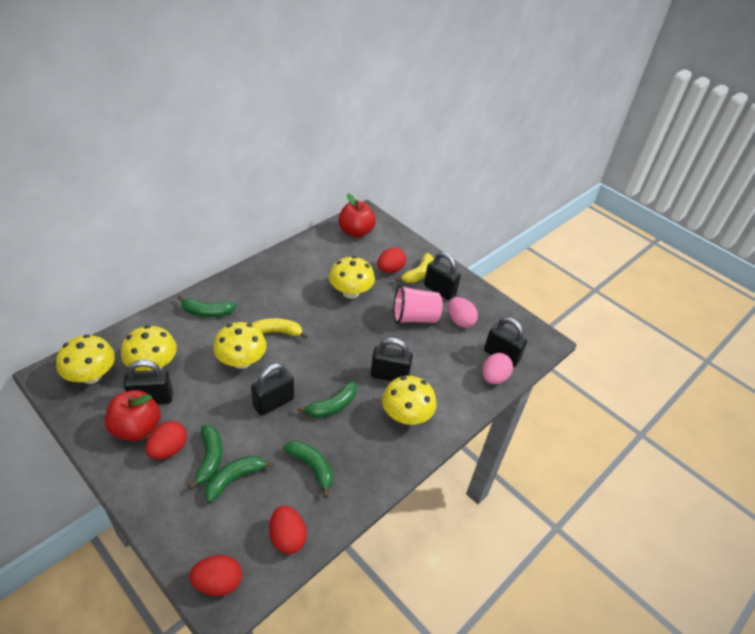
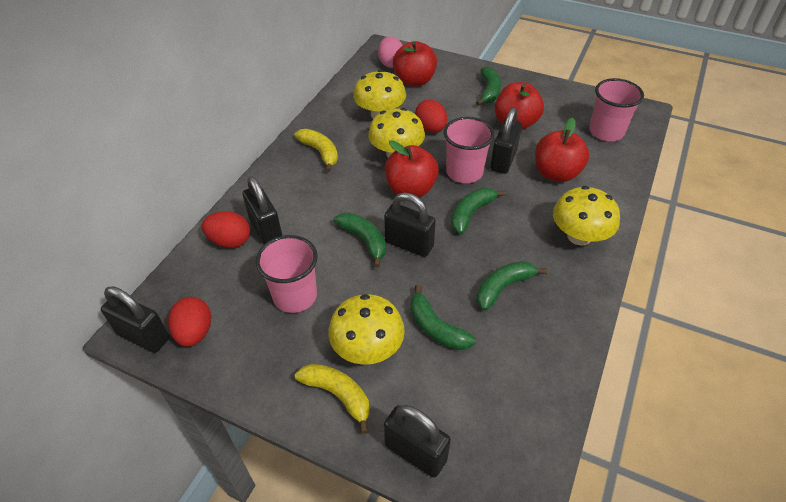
pink cup: 1 -> 3
pink egg: 2 -> 1
red apple: 2 -> 4
red egg: 4 -> 3
yellow mushroom: 5 -> 4

